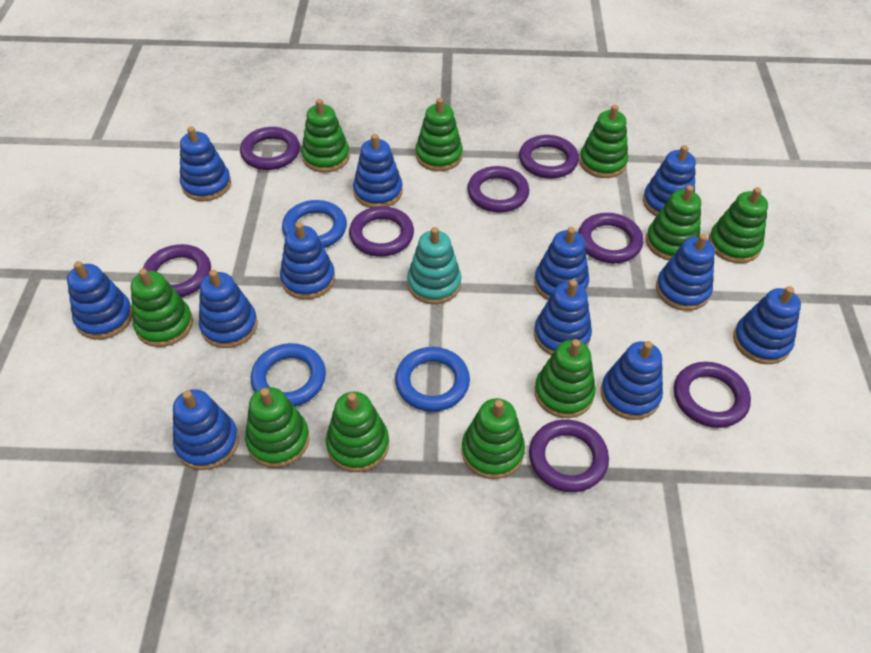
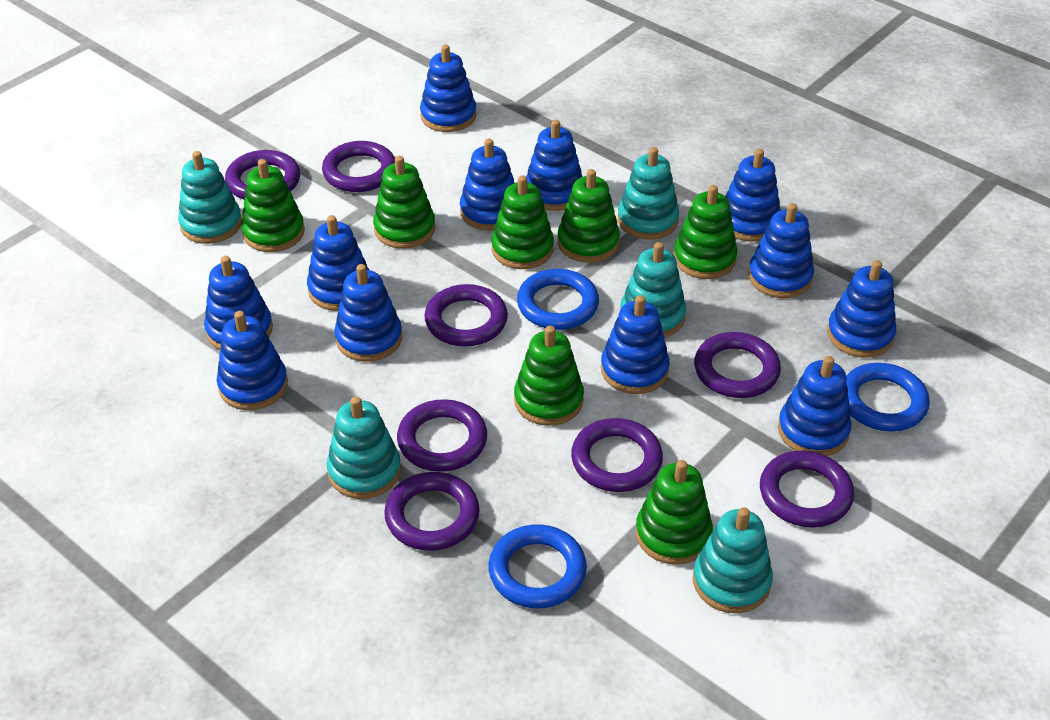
green stacking toy: 10 -> 7
turquoise stacking toy: 1 -> 5

